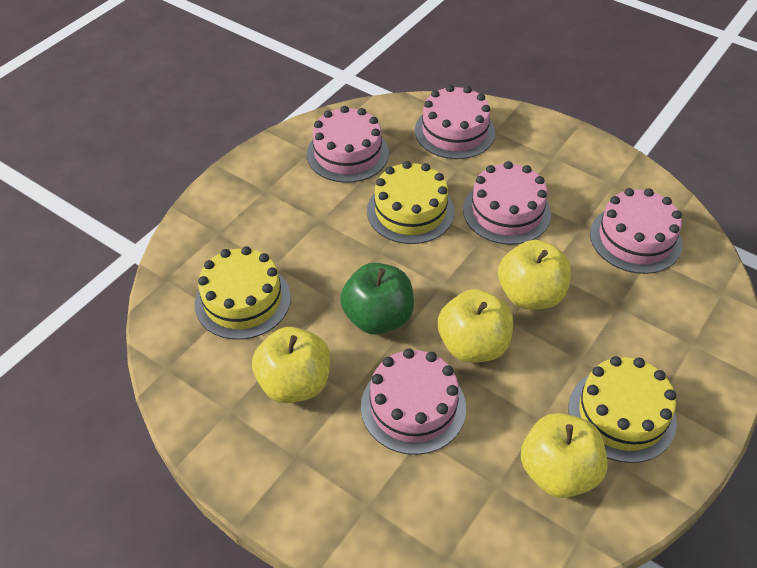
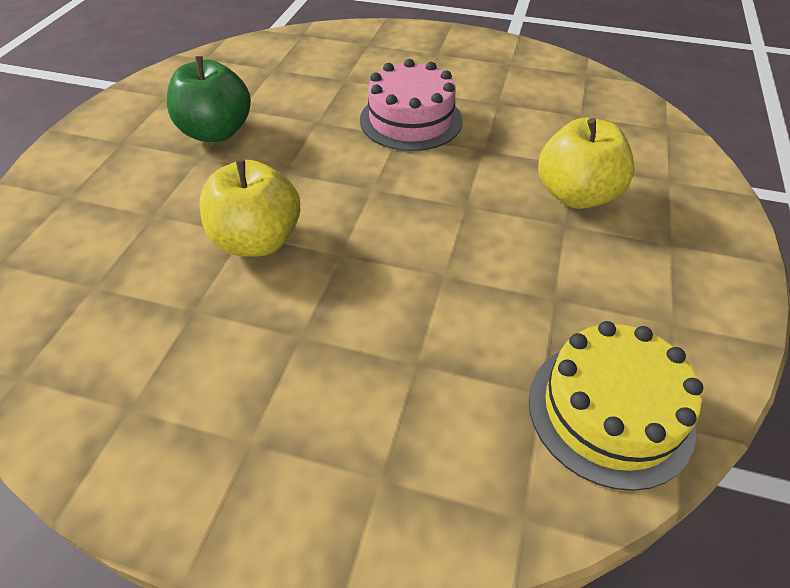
pink cake: 5 -> 1
yellow apple: 4 -> 2
yellow cake: 3 -> 1

